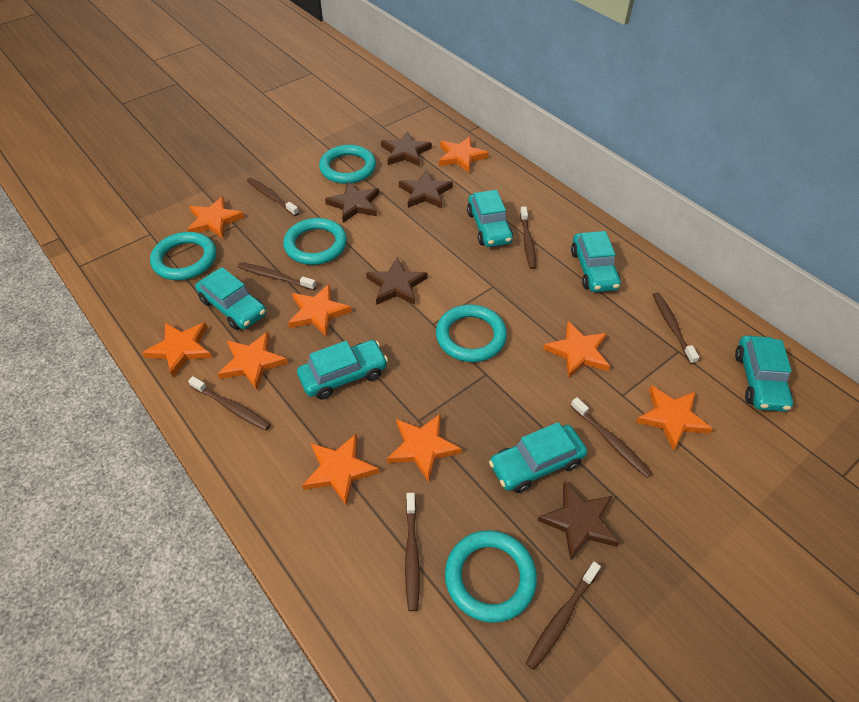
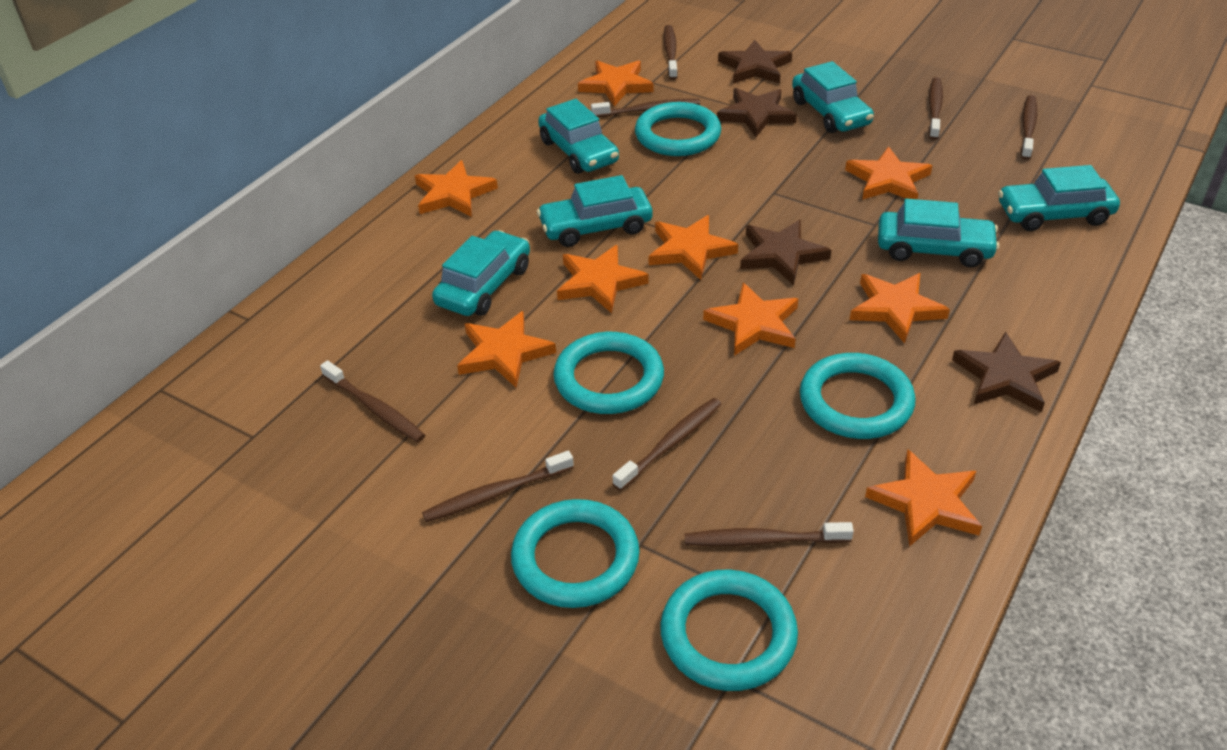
brown star: 5 -> 4

